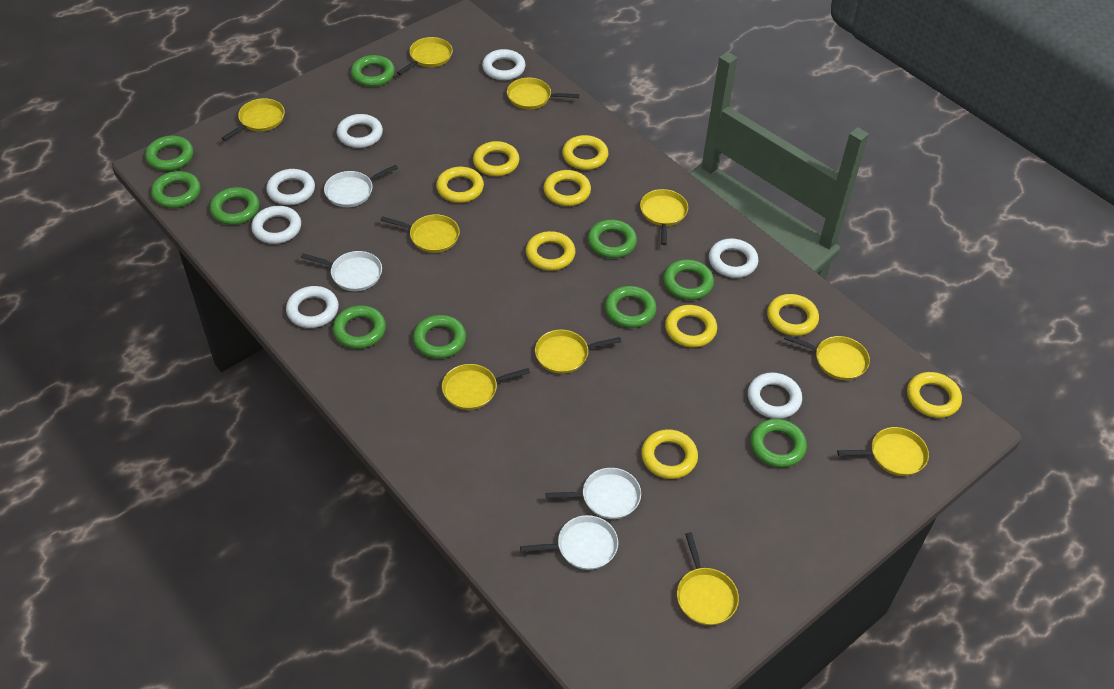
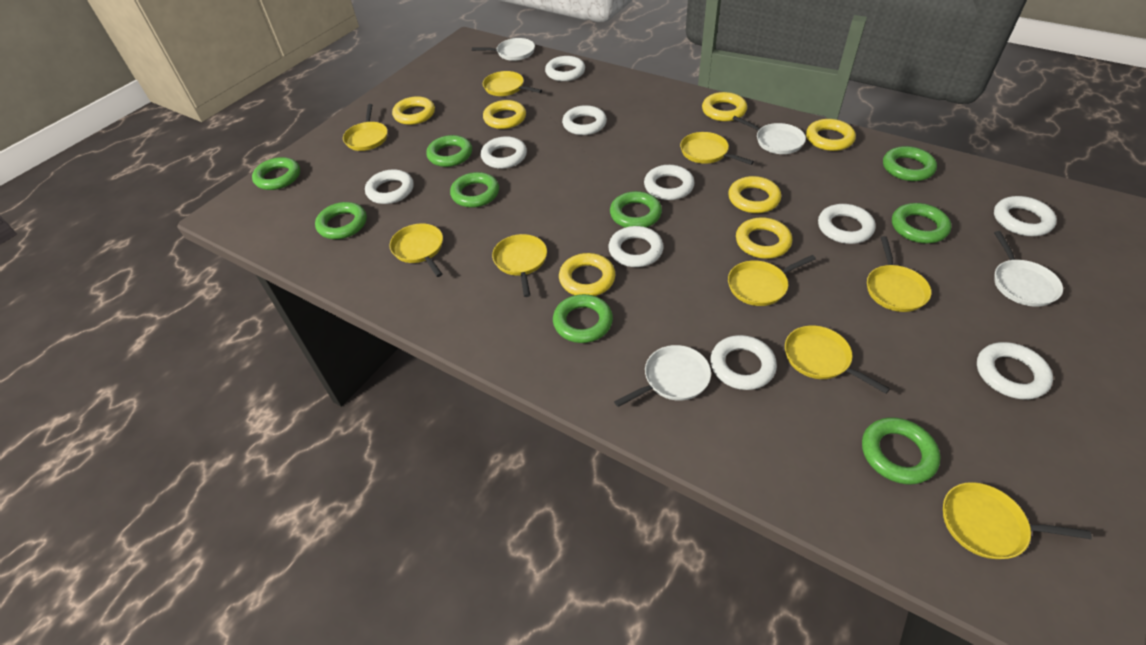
green ring: 10 -> 9
white ring: 7 -> 10
yellow pan: 10 -> 9
yellow ring: 9 -> 7

